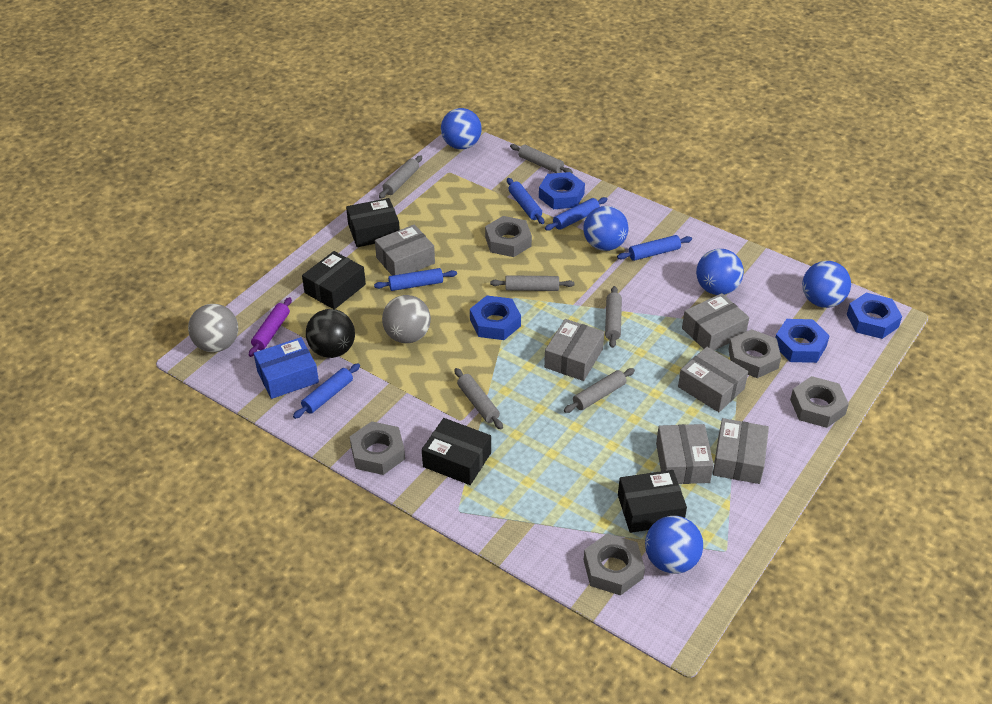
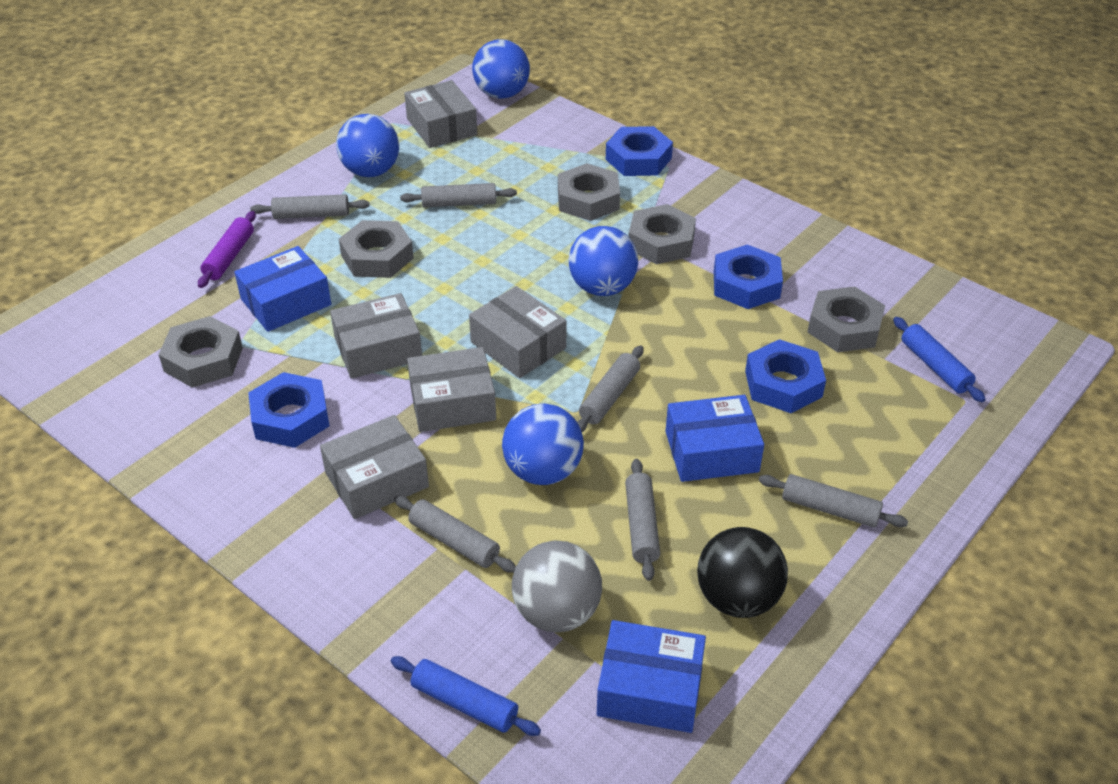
black box: 4 -> 0
blue ball: 5 -> 4
blue box: 1 -> 3
blue rolling pin: 5 -> 2
grey ball: 2 -> 1
grey box: 6 -> 5

